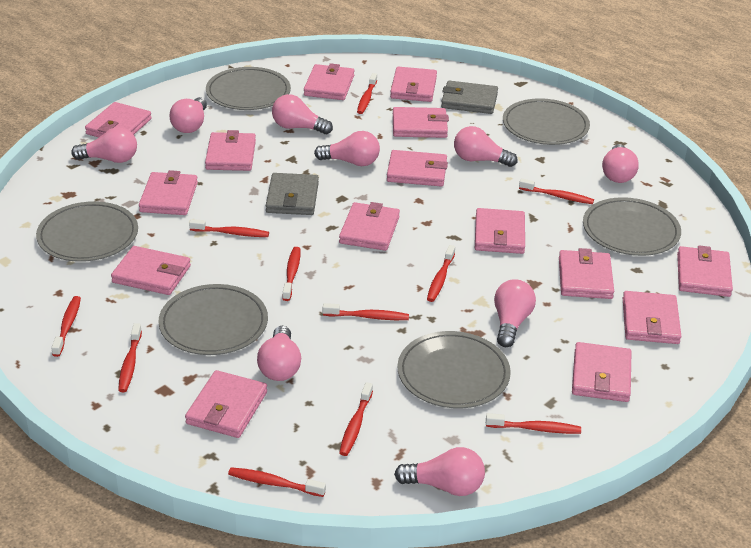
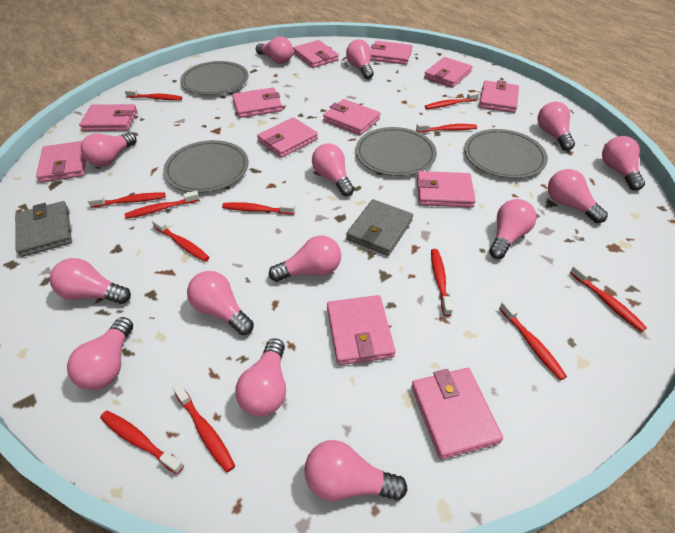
grey plate: 6 -> 4
pink light bulb: 9 -> 14
pink wallet: 15 -> 12
red toothbrush: 11 -> 12

